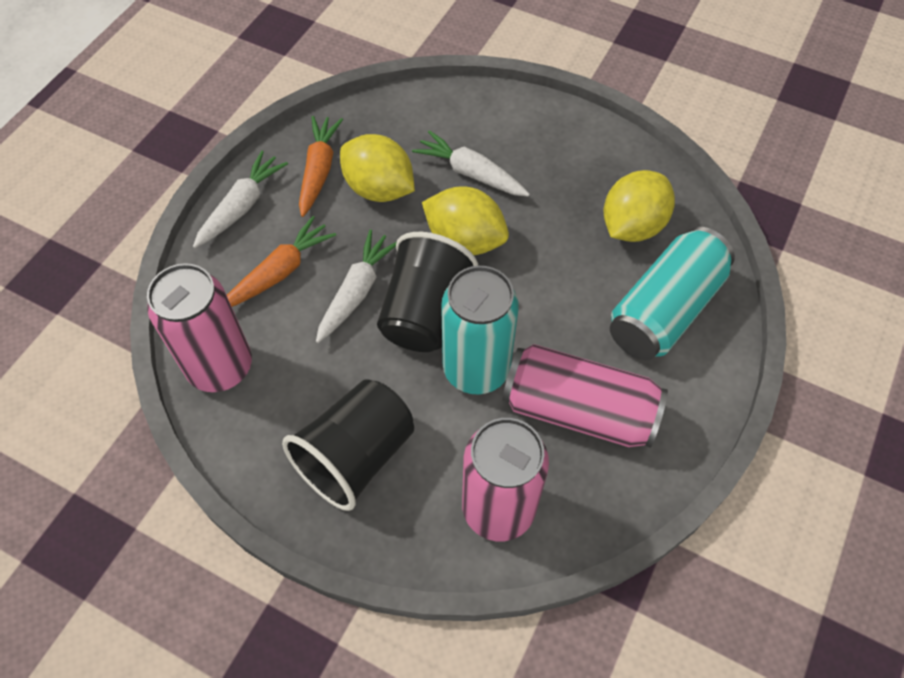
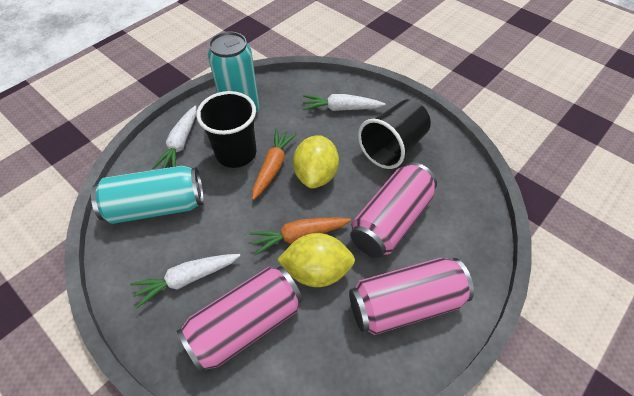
yellow lemon: 3 -> 2

